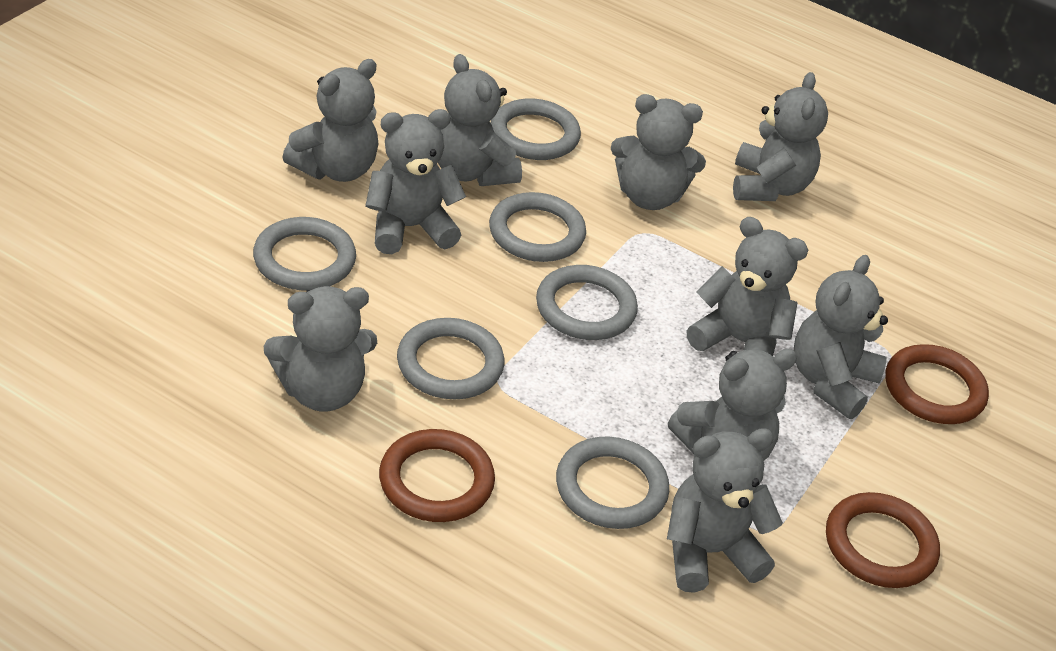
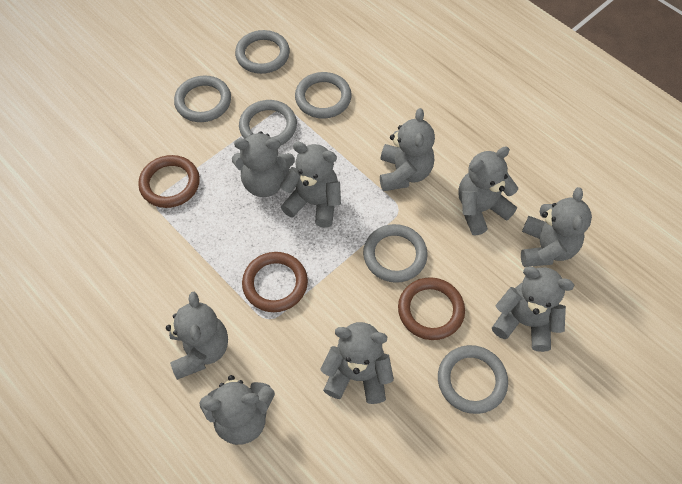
grey teddy bear: 10 -> 9

